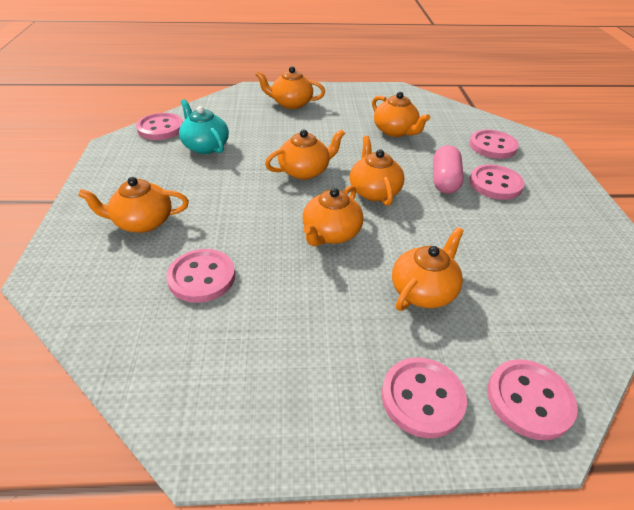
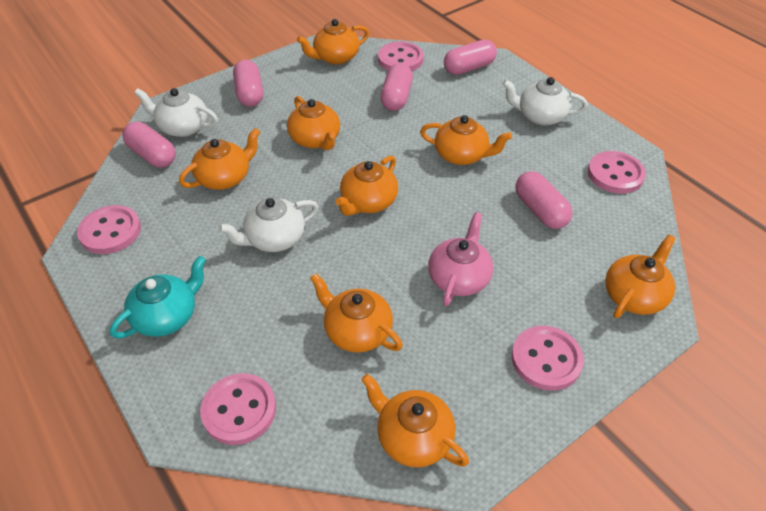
orange teapot: 7 -> 8
pink button: 6 -> 5
pink capsule: 1 -> 5
pink teapot: 0 -> 1
white teapot: 0 -> 3

